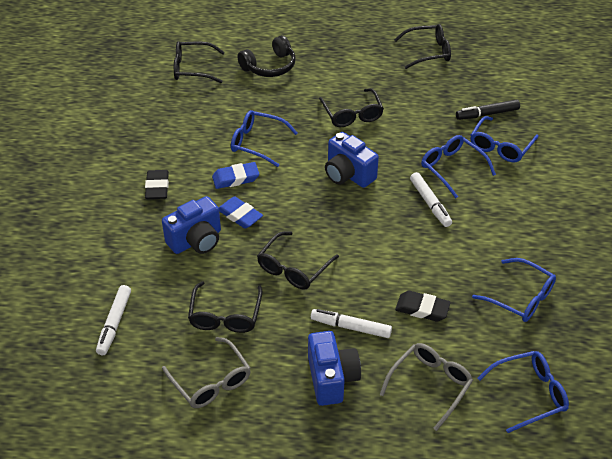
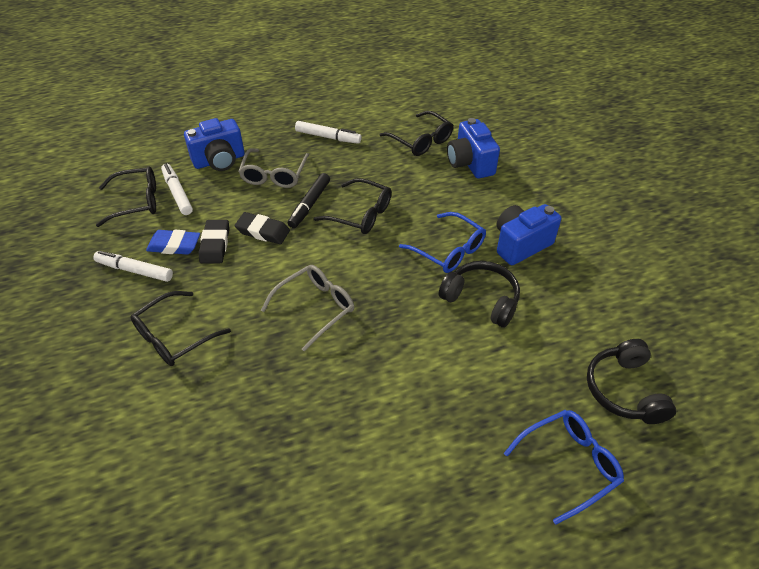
black glasses: 5 -> 4
black headphones: 1 -> 2
blue eraser: 2 -> 1
blue glasses: 5 -> 2

